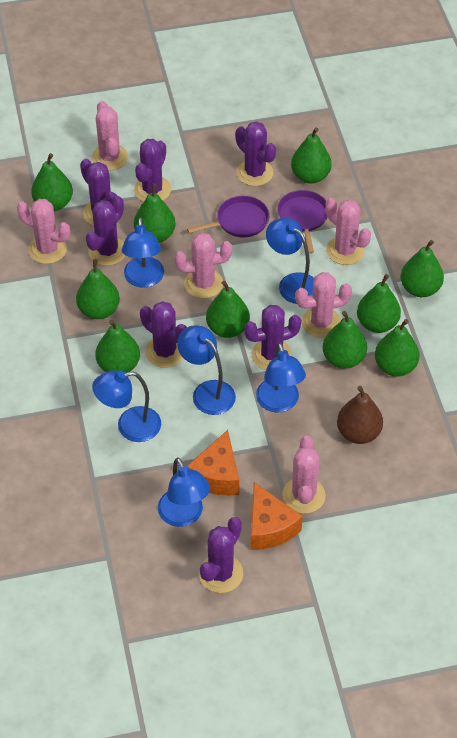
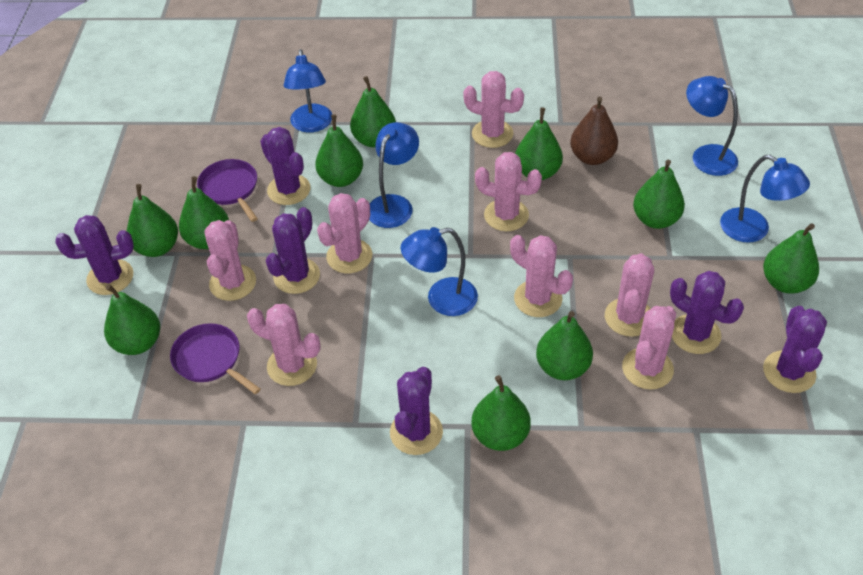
blue lamp: 6 -> 5
orange cheese: 2 -> 0
pink cactus: 6 -> 8
purple cactus: 7 -> 6

